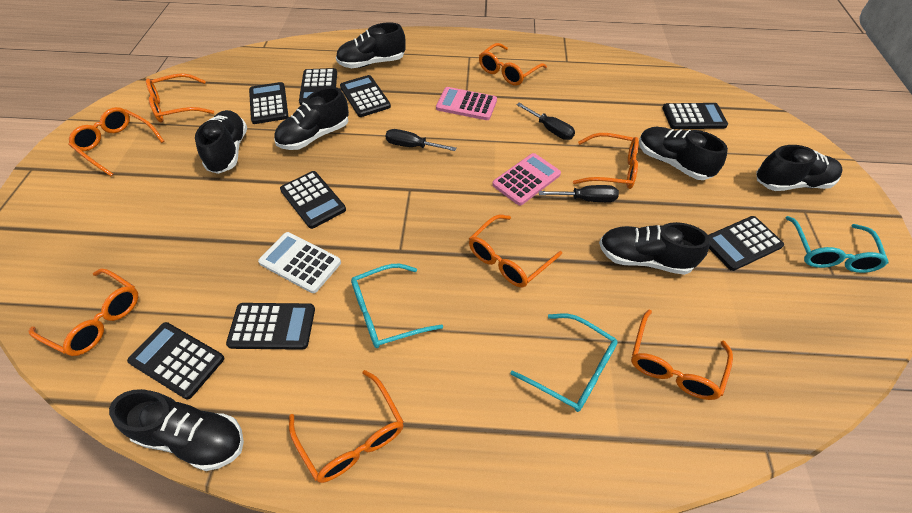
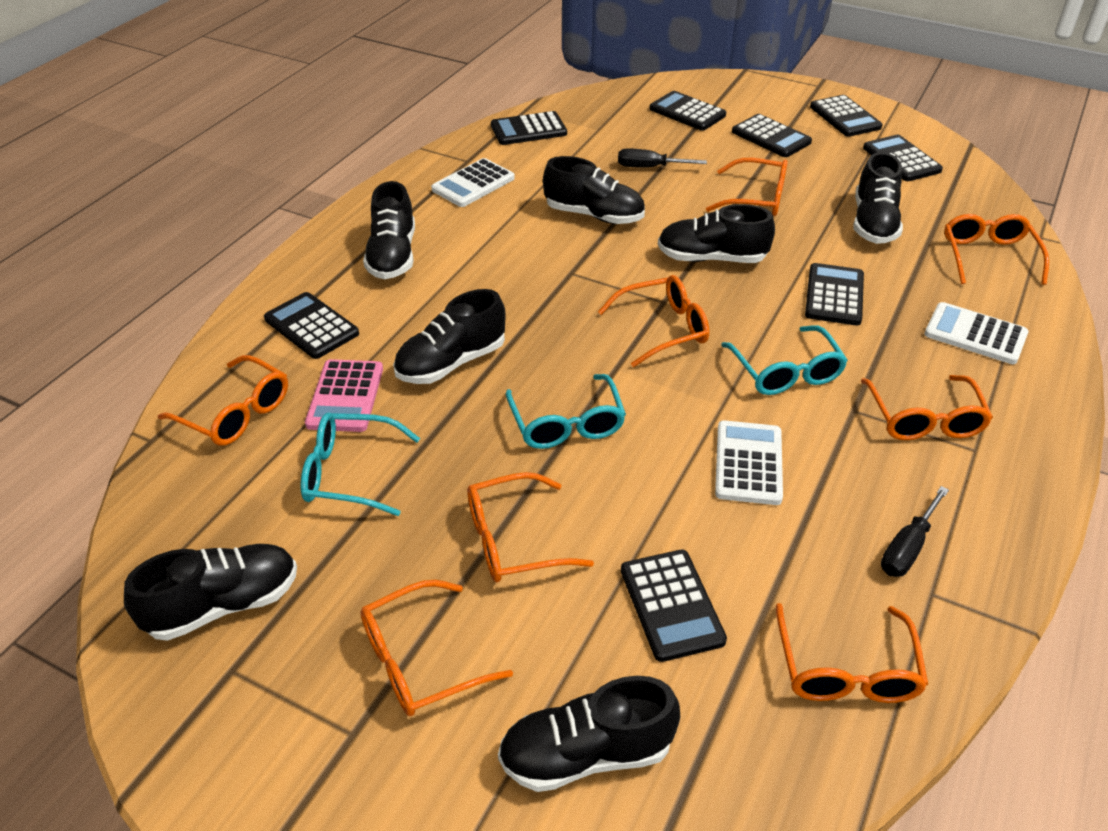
black screwdriver: 3 -> 2
pink calculator: 2 -> 1
white calculator: 1 -> 3

